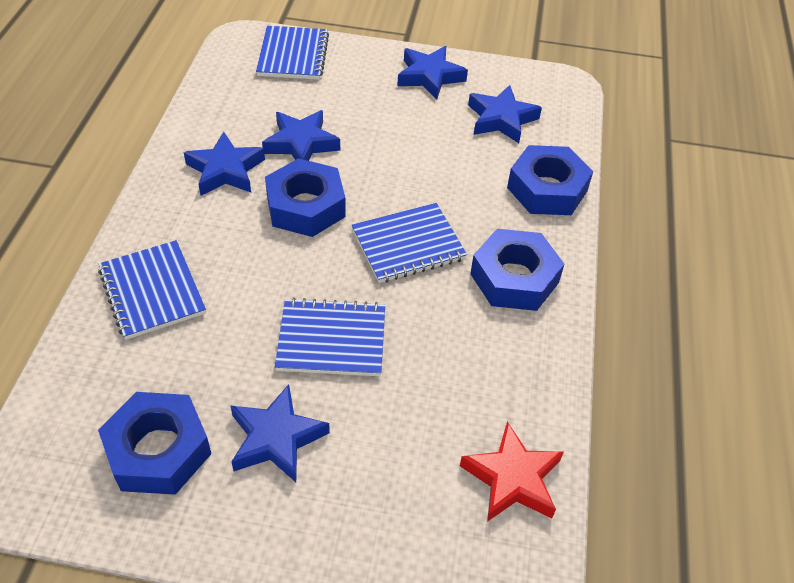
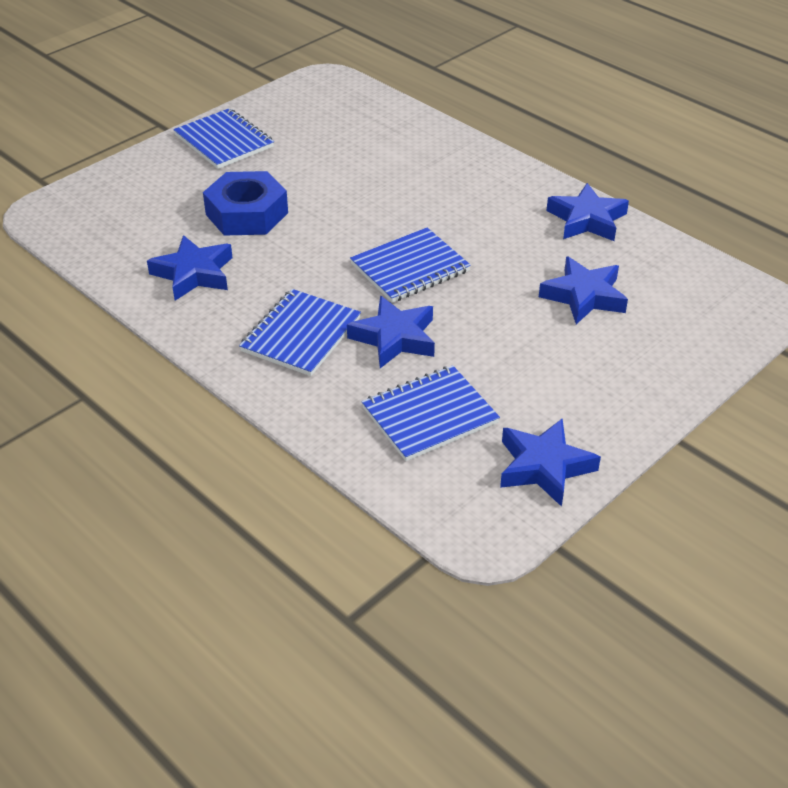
blue nut: 4 -> 1
red star: 1 -> 0

